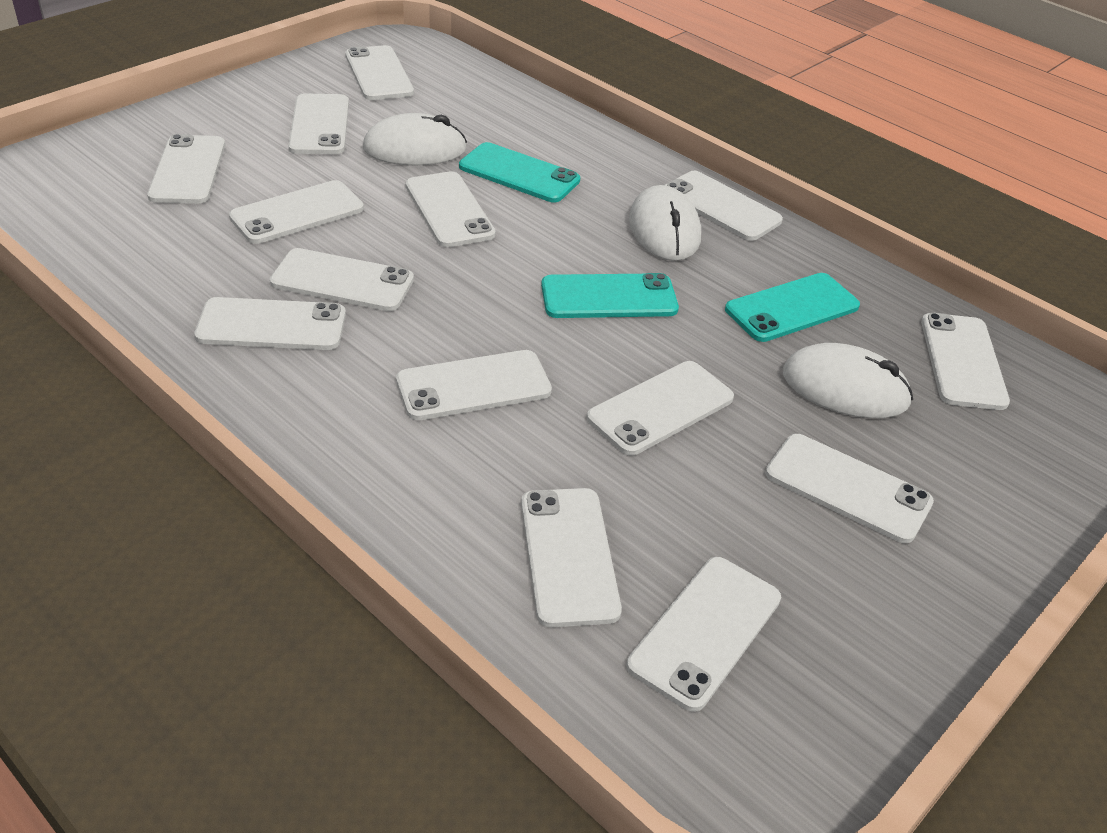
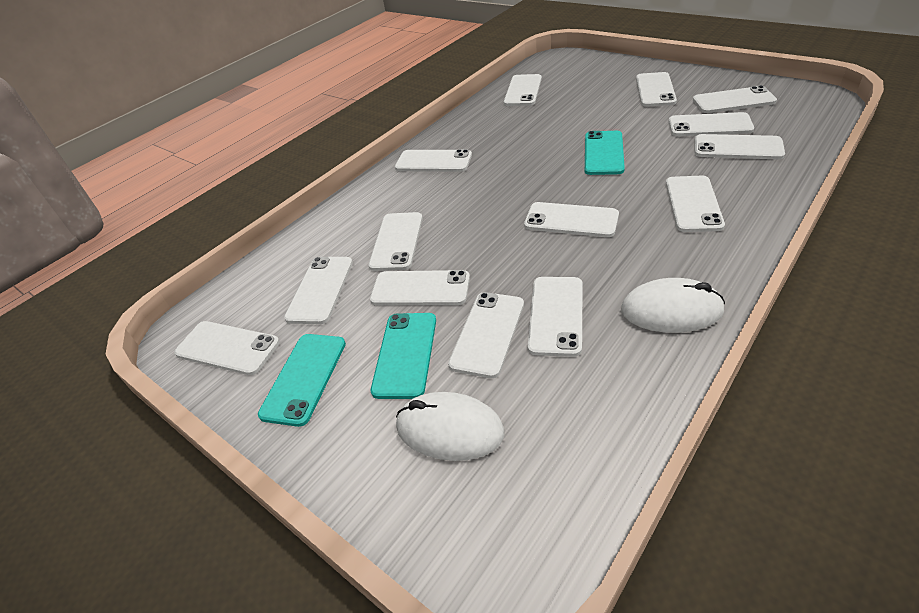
white mouse: 3 -> 2

